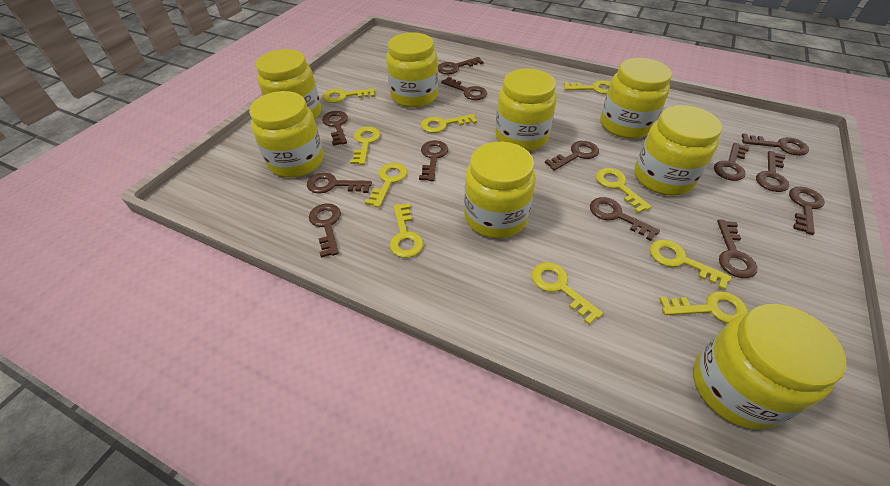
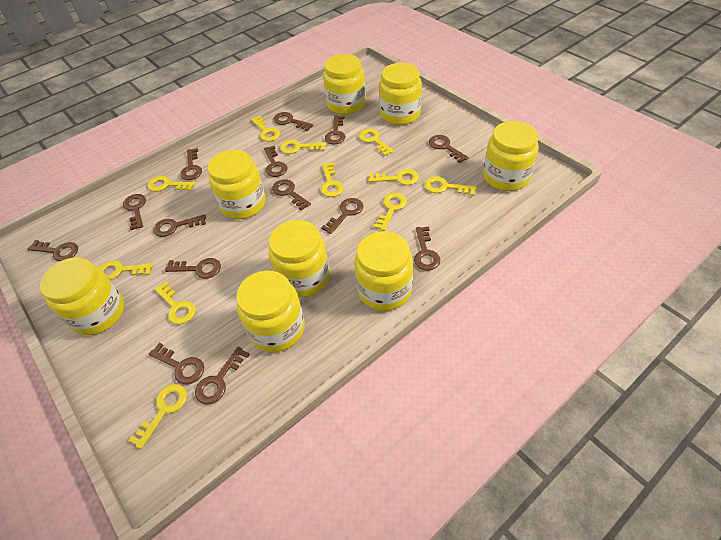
brown key: 13 -> 14
yellow key: 10 -> 11

